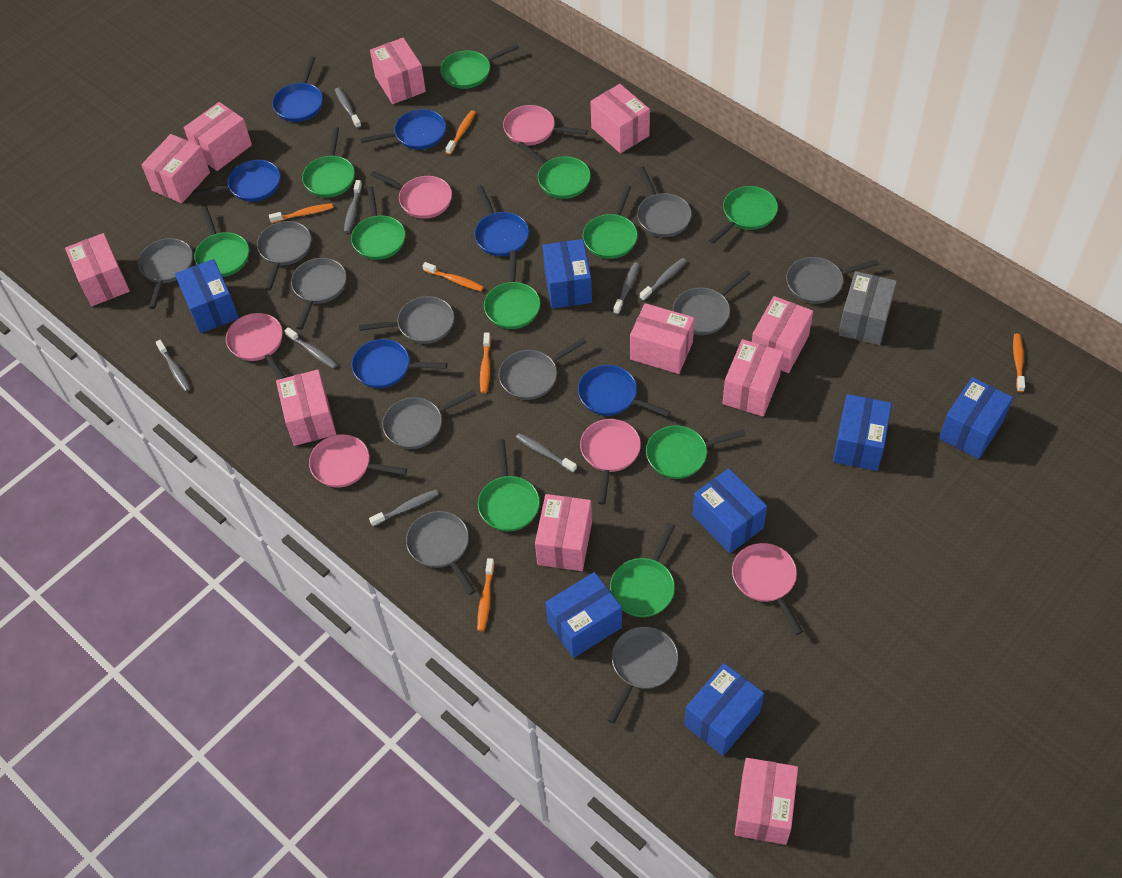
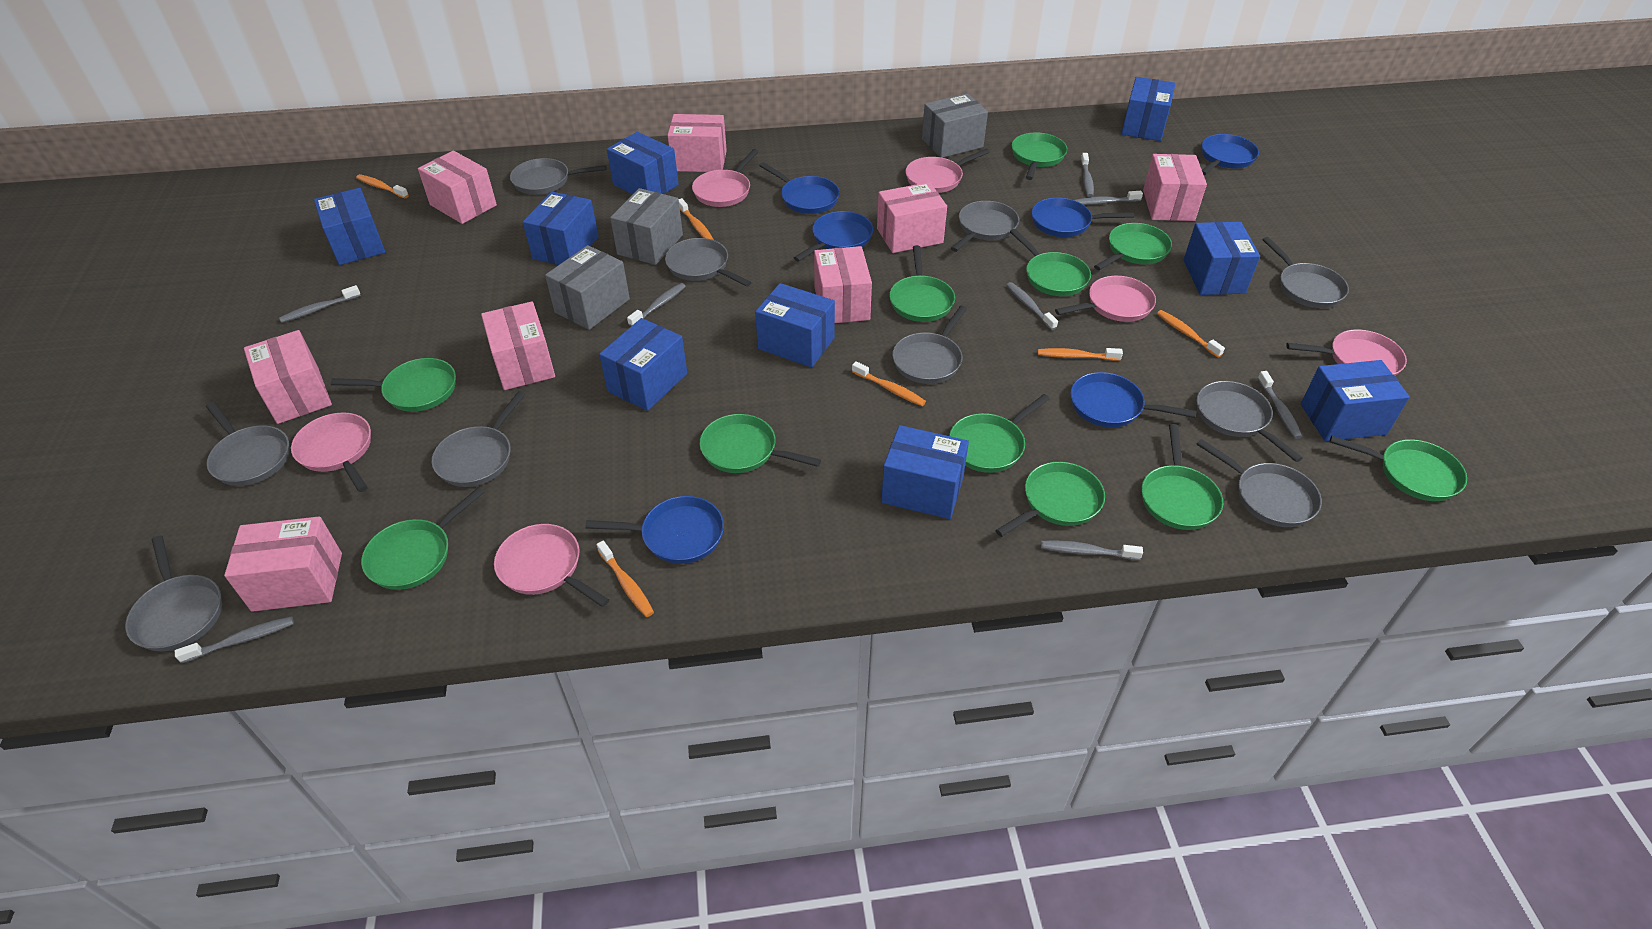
blue box: 7 -> 9
grey box: 1 -> 3
grey pan: 11 -> 10
pink box: 11 -> 8

